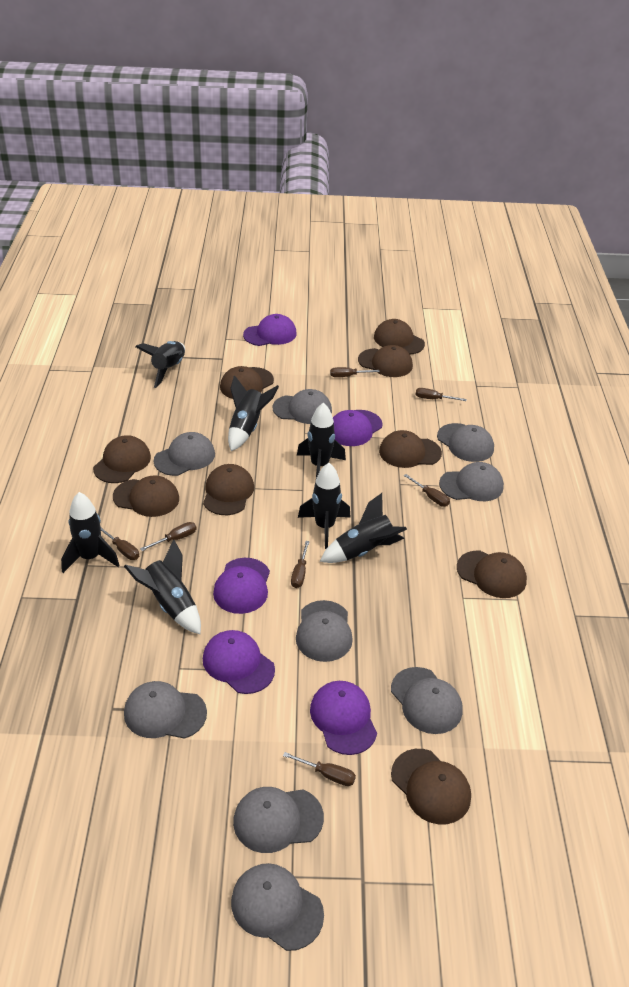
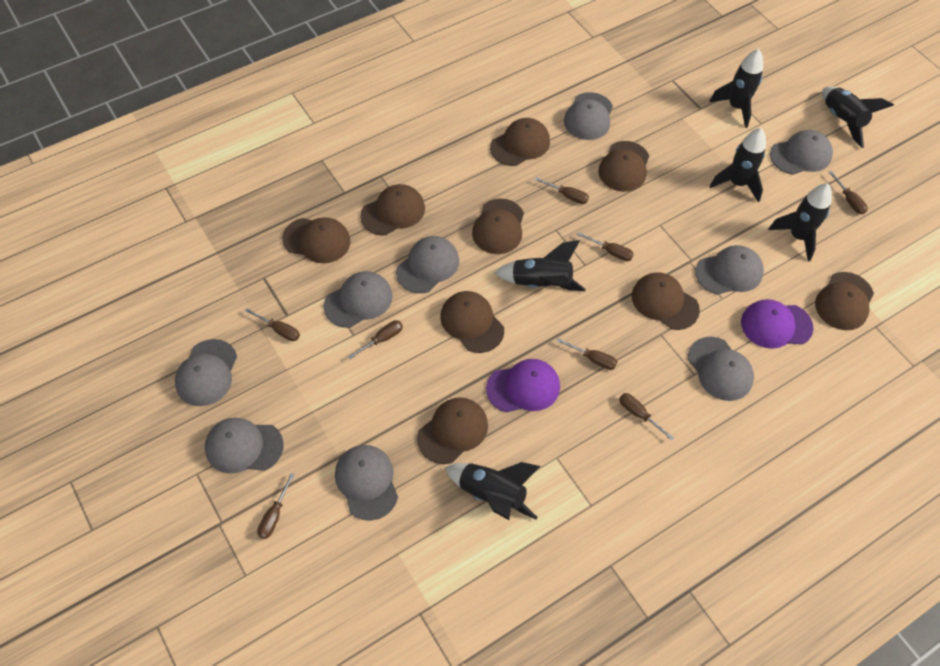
black rocket: 7 -> 6
brown screwdriver: 7 -> 8
purple cap: 5 -> 2

